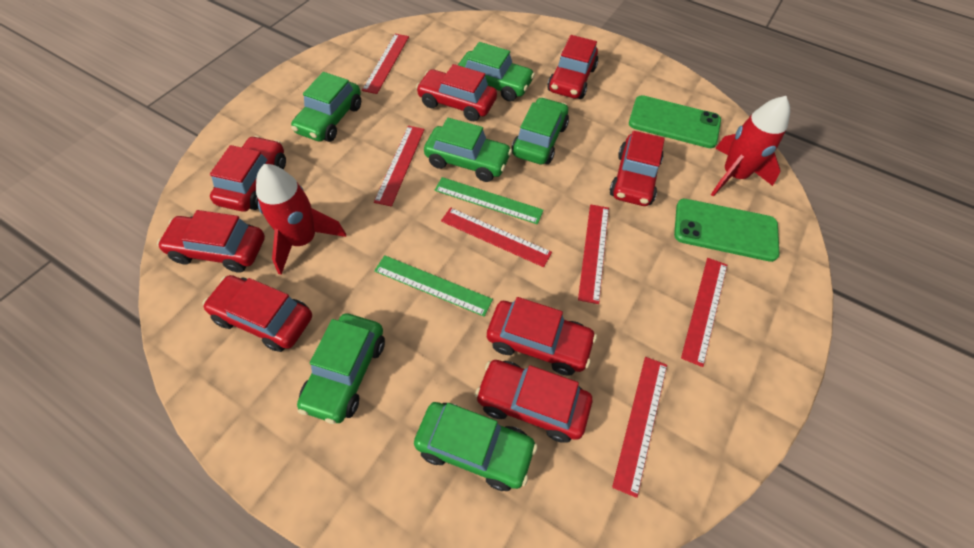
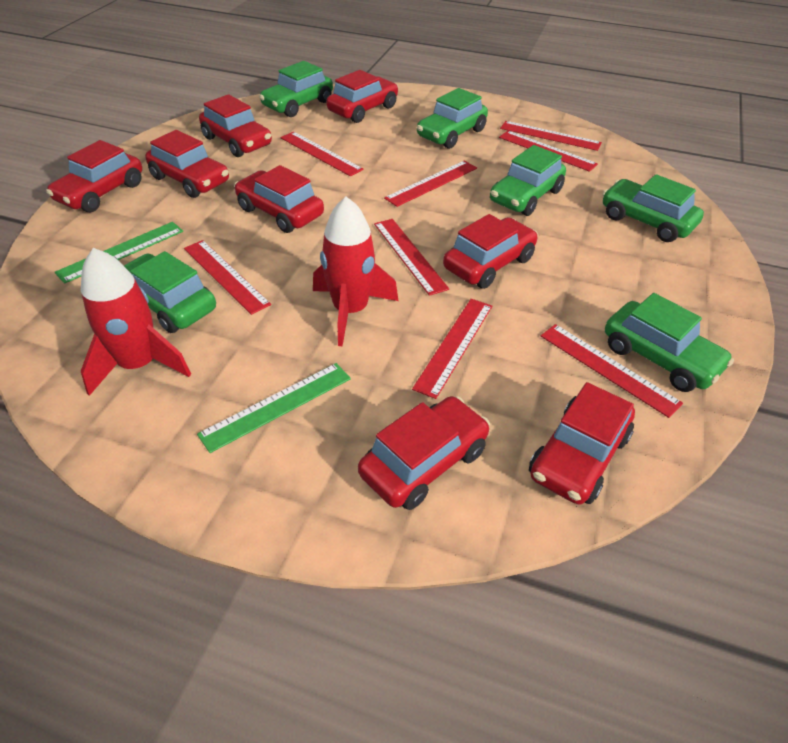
green phone: 2 -> 0
red ruler: 6 -> 8

